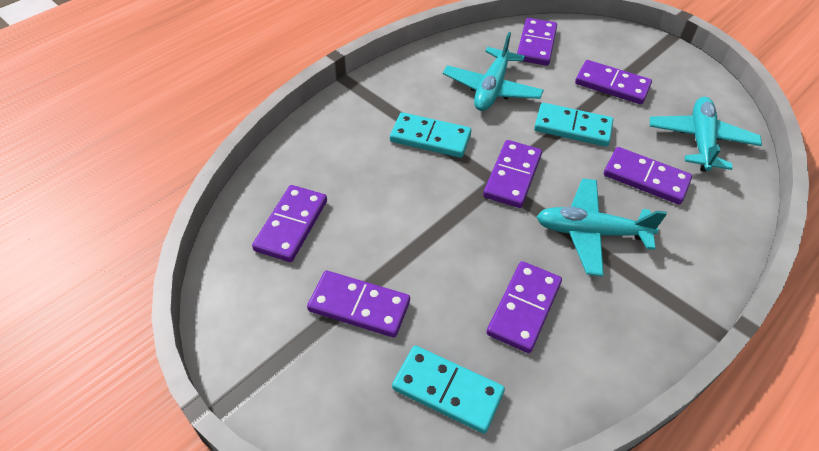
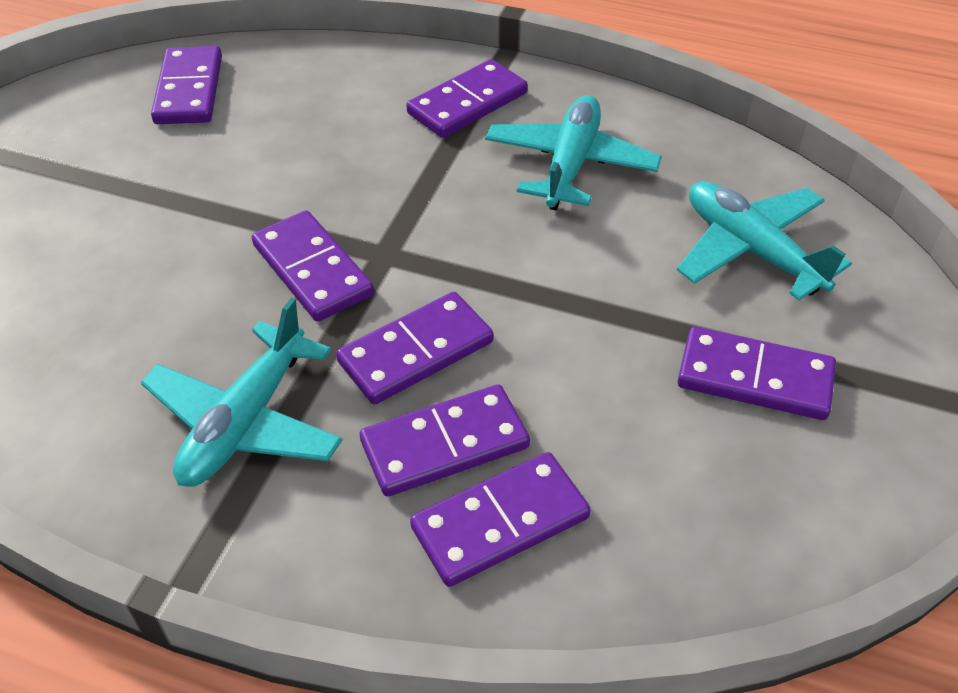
turquoise domino: 3 -> 0

